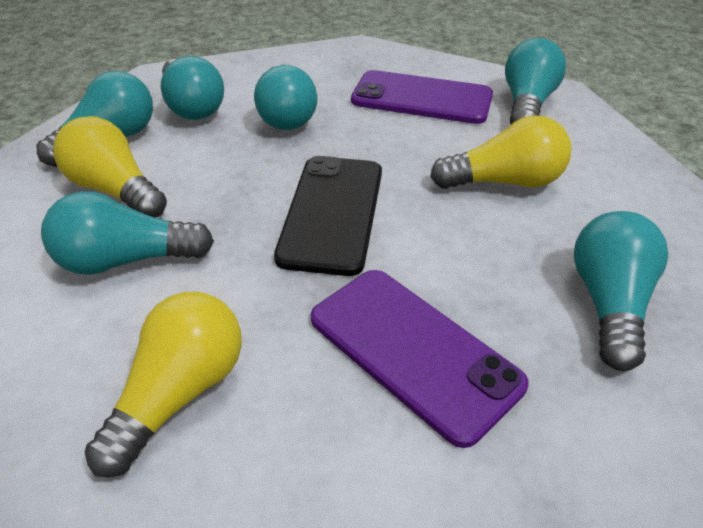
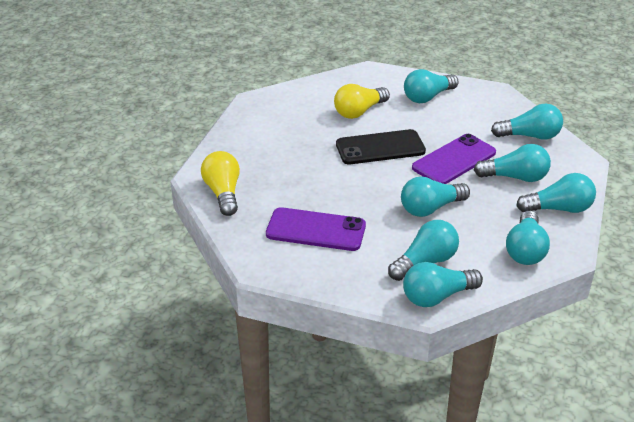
turquoise light bulb: 6 -> 8
yellow light bulb: 3 -> 2

